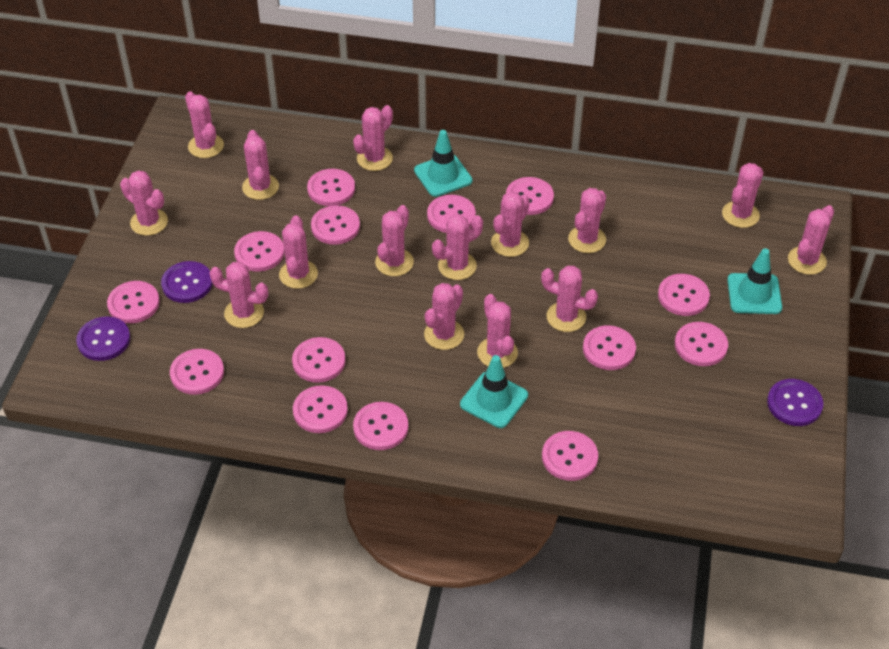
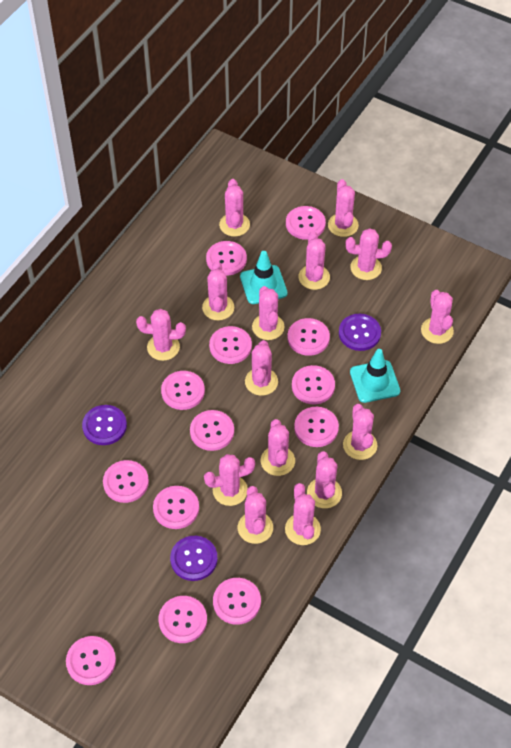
pink button: 14 -> 13
turquoise traffic cone: 3 -> 2

